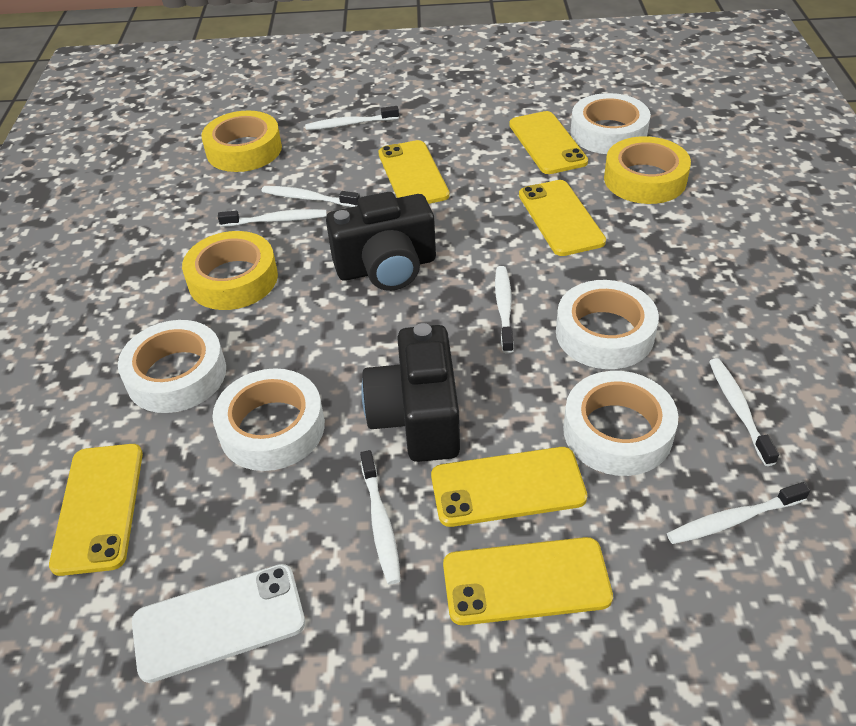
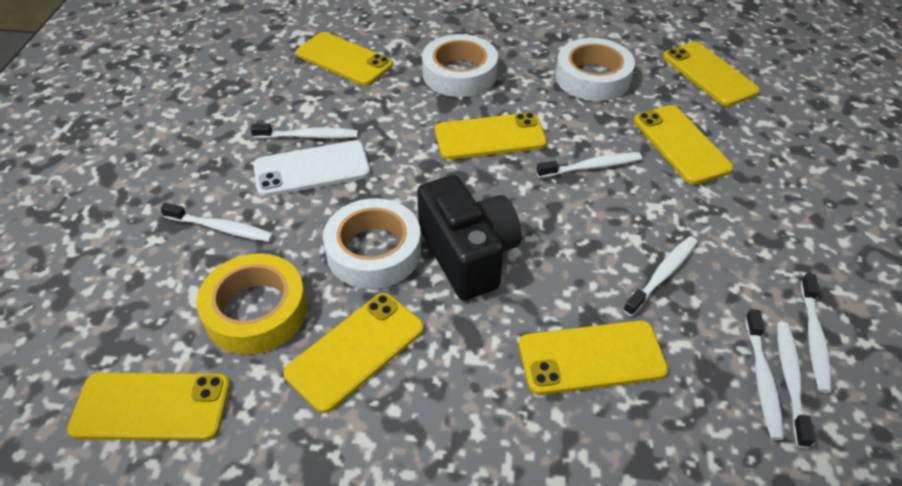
black camera: 2 -> 1
white tape: 5 -> 3
yellow phone: 6 -> 7
yellow tape: 3 -> 1

